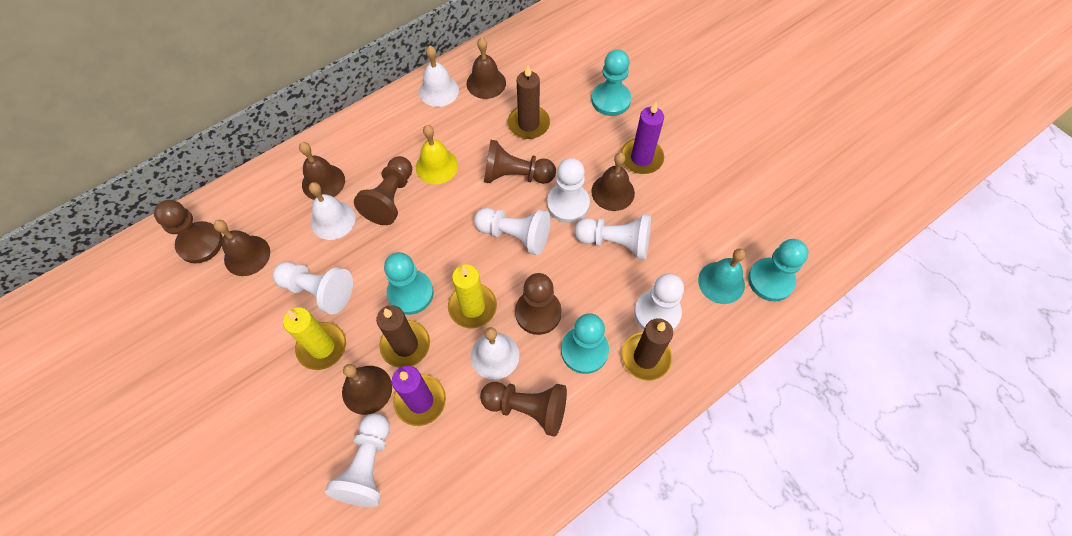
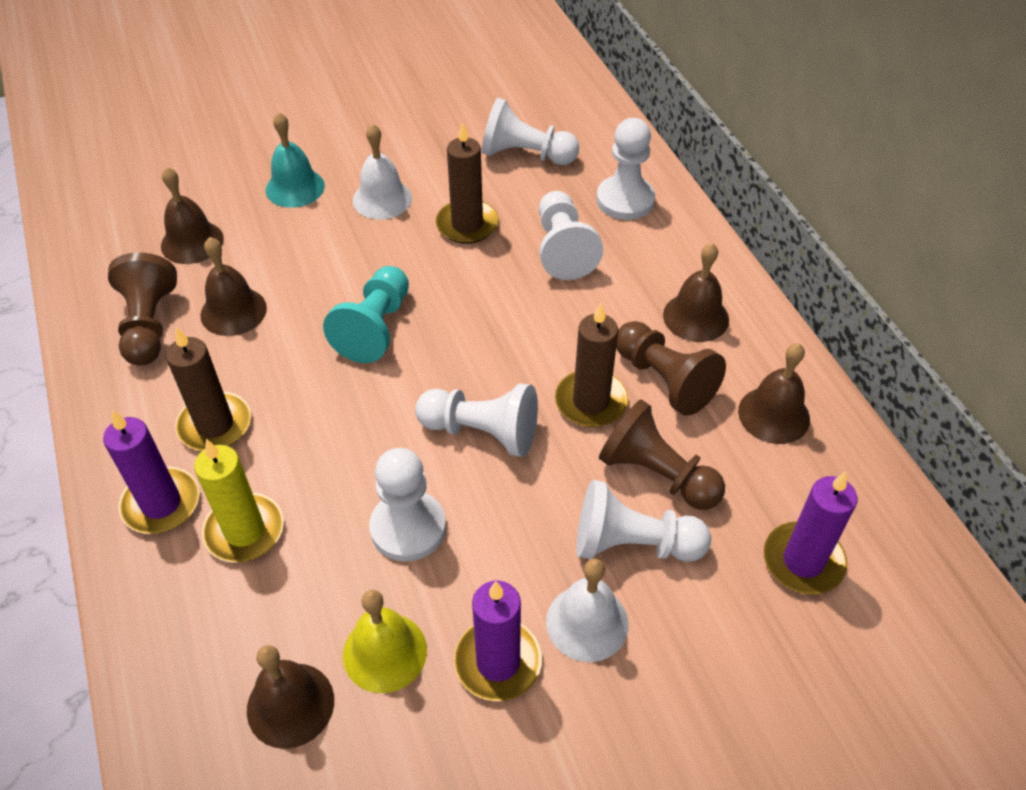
brown pawn: 5 -> 3
purple candle: 2 -> 3
turquoise pawn: 4 -> 1
white bell: 3 -> 2
yellow candle: 2 -> 1

